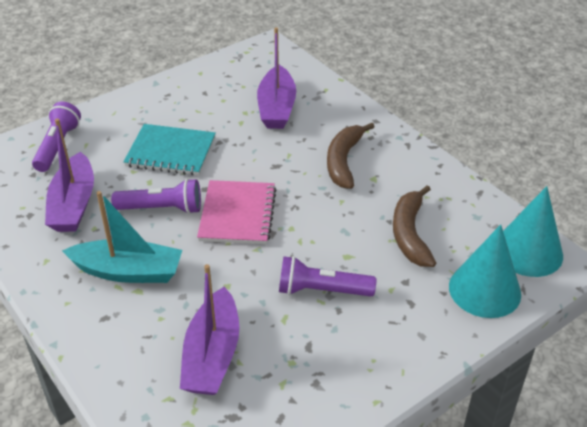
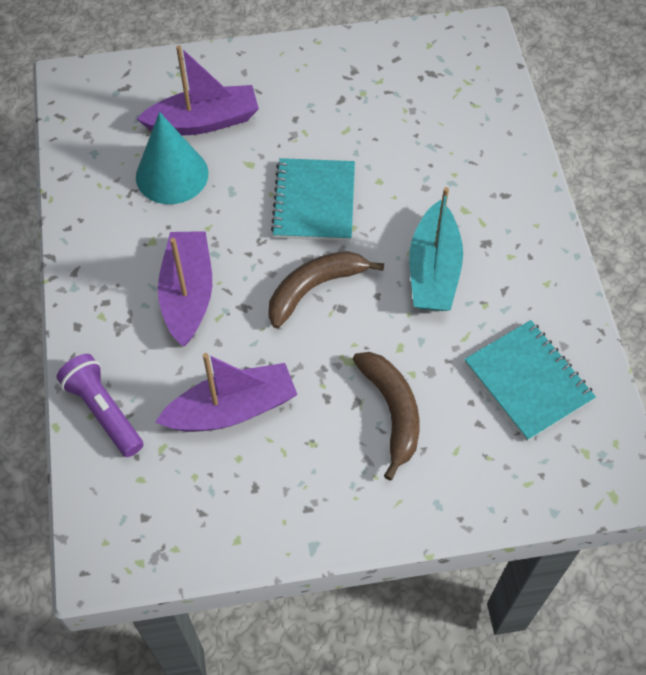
pink notebook: 1 -> 0
purple flashlight: 3 -> 1
turquoise cone: 2 -> 1
turquoise notebook: 1 -> 2

